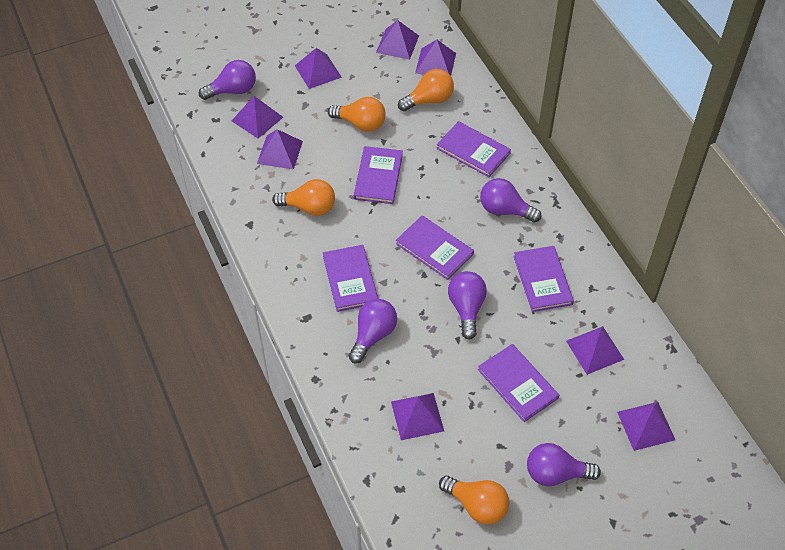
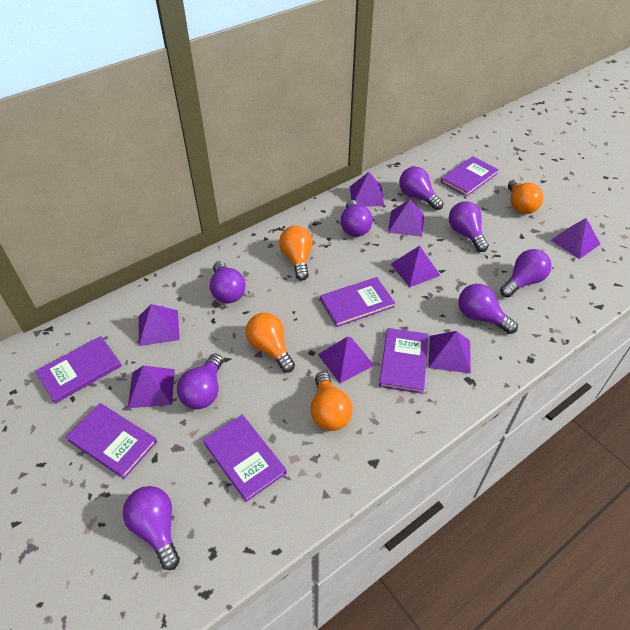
purple light bulb: 5 -> 8

